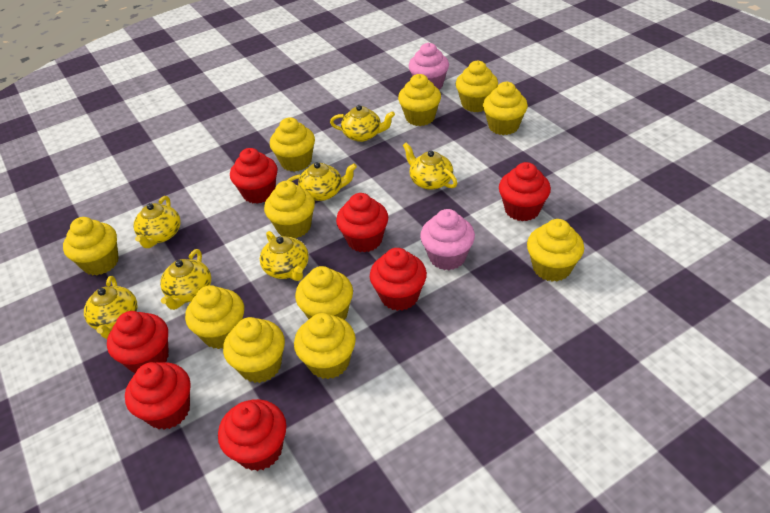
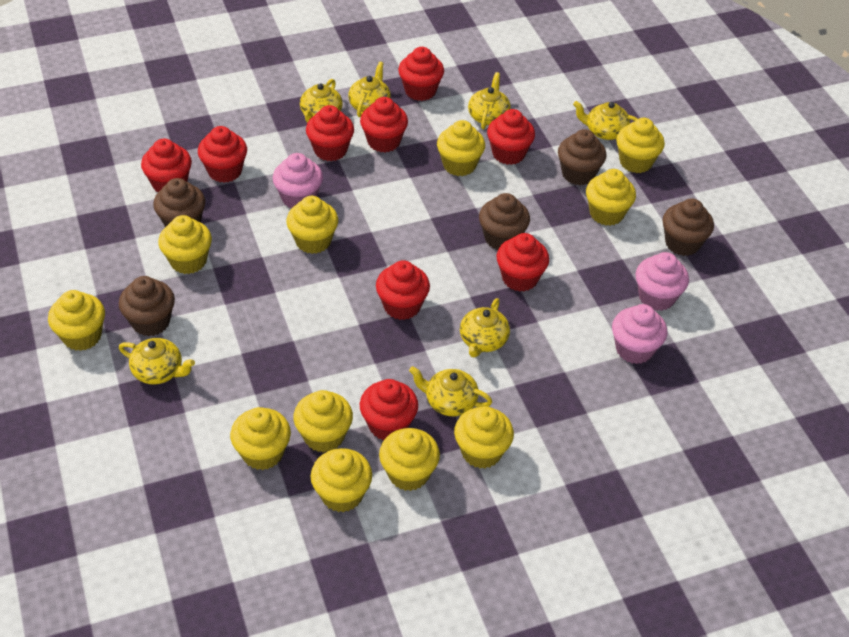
brown cupcake: 0 -> 5
pink cupcake: 2 -> 3
red cupcake: 7 -> 9

